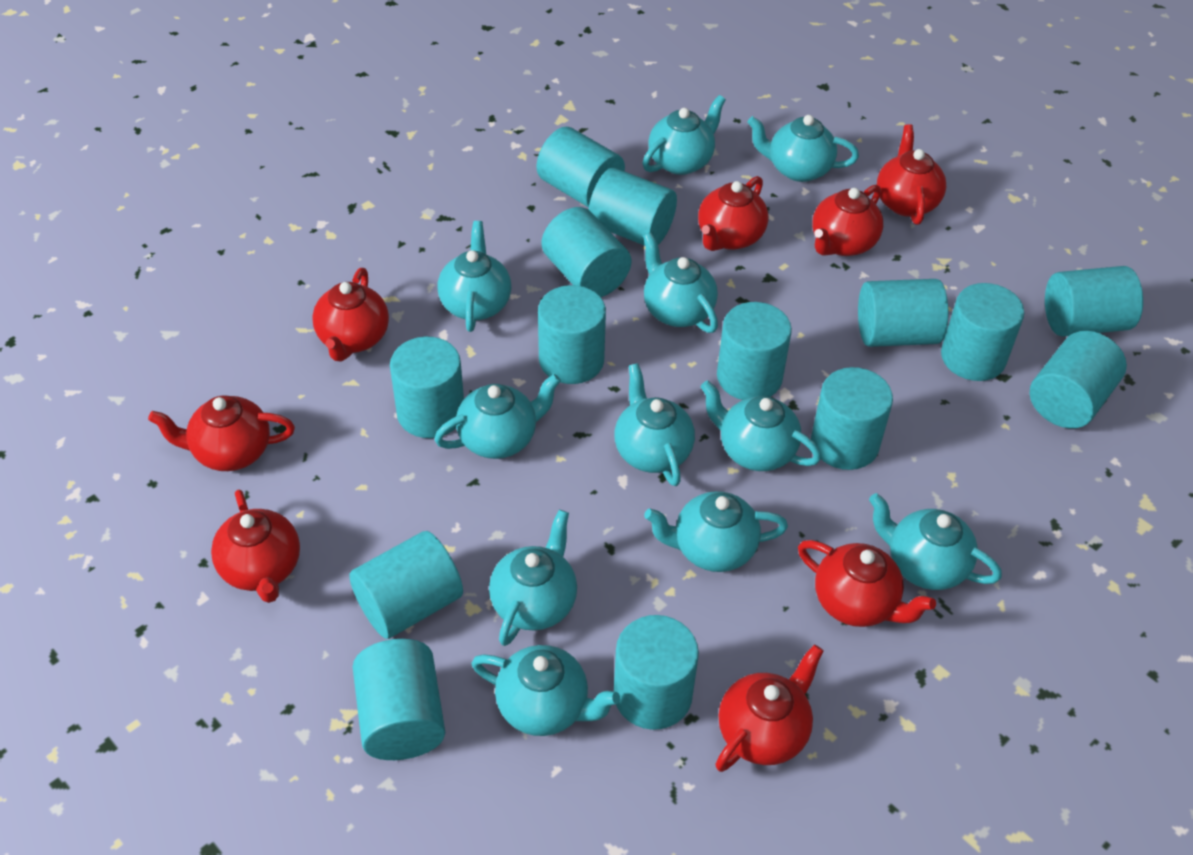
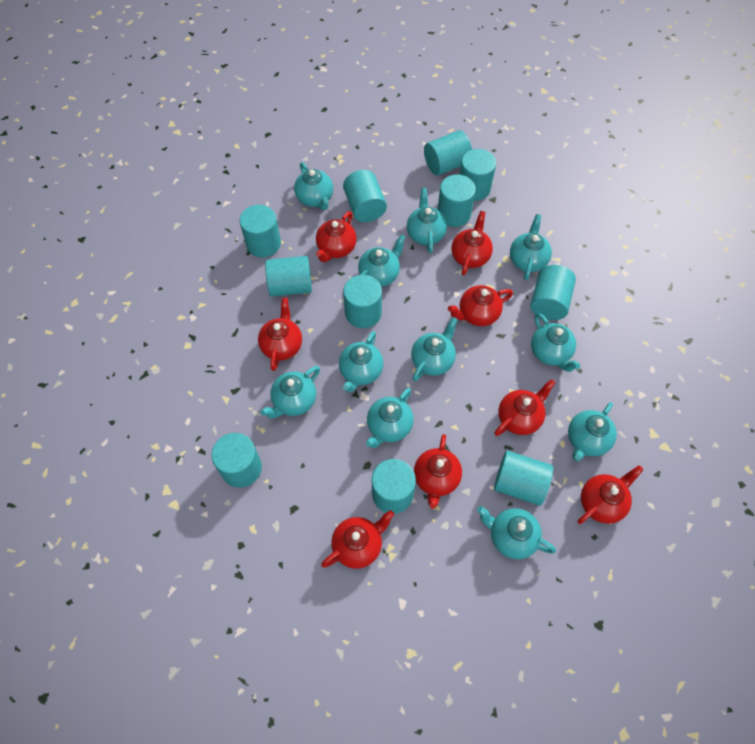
turquoise cylinder: 14 -> 11

